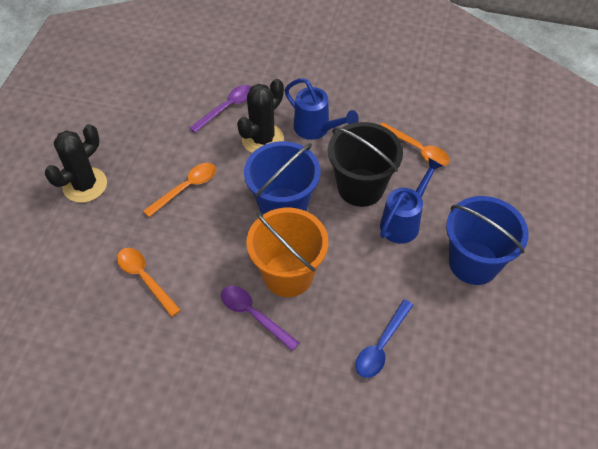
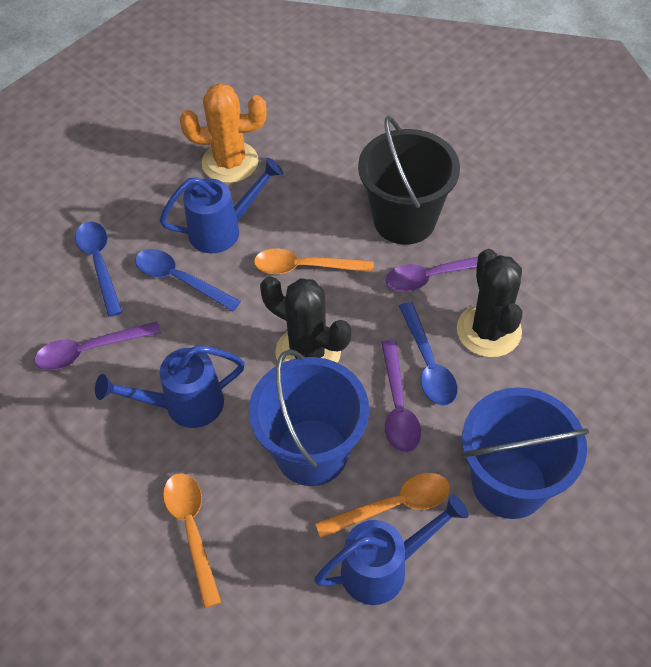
blue spoon: 1 -> 3
blue watering can: 2 -> 3
orange bucket: 1 -> 0
orange cactus: 0 -> 1
purple spoon: 2 -> 3

